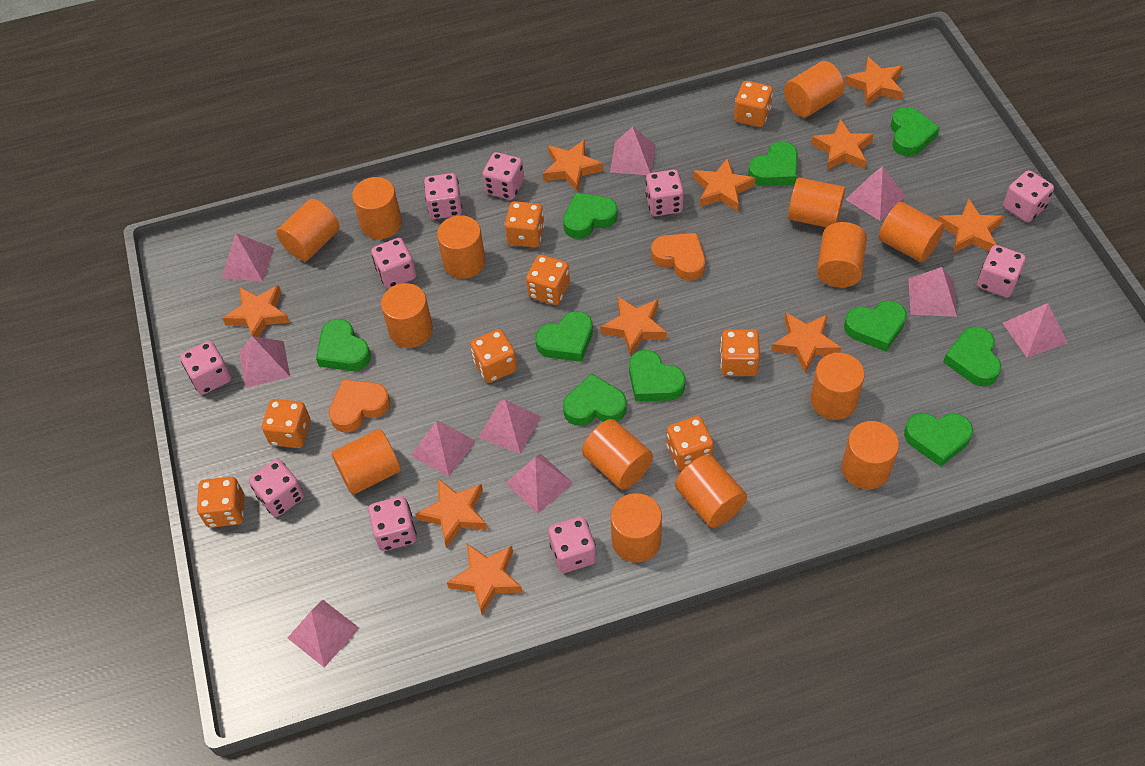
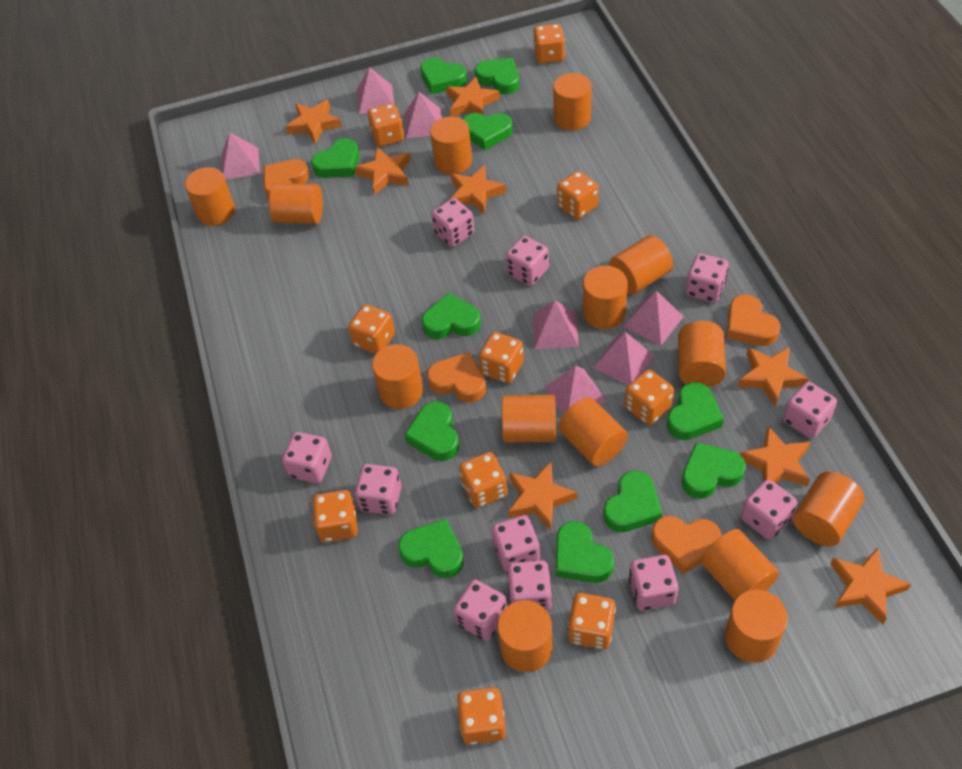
green heart: 10 -> 11
orange dice: 8 -> 10
orange heart: 2 -> 4
orange star: 10 -> 8
pink dice: 10 -> 11
pink pyramid: 10 -> 7

